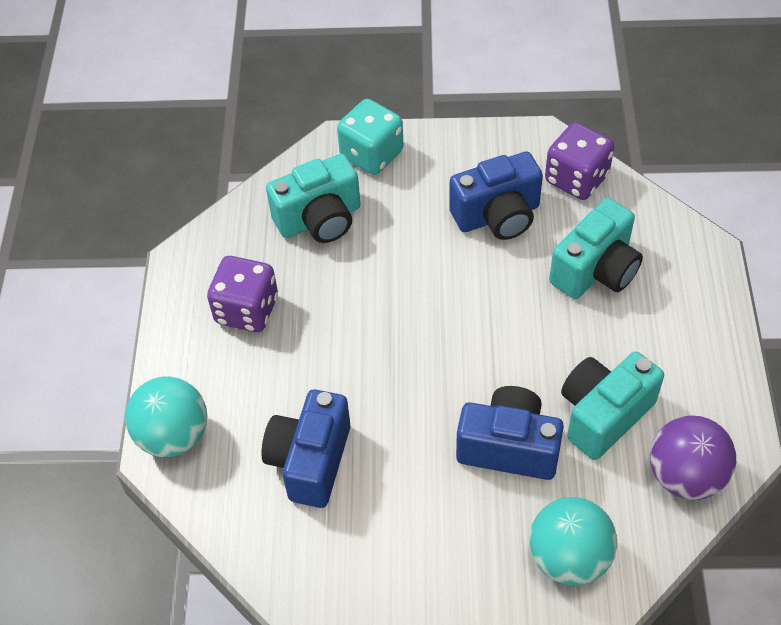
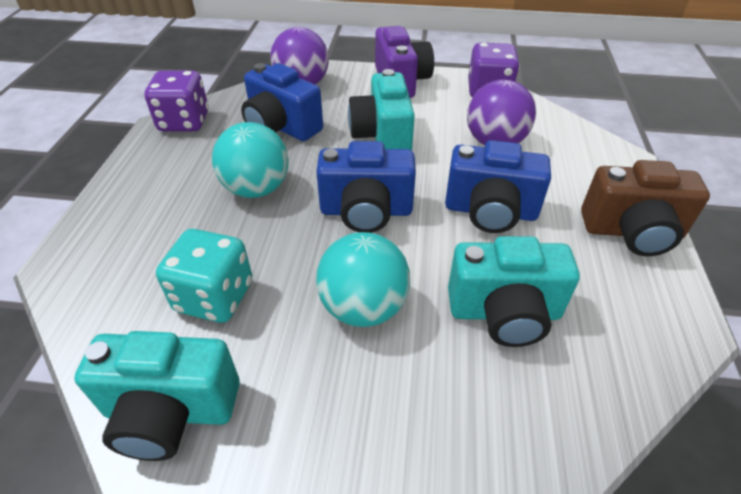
brown camera: 0 -> 1
purple ball: 1 -> 2
purple camera: 0 -> 1

